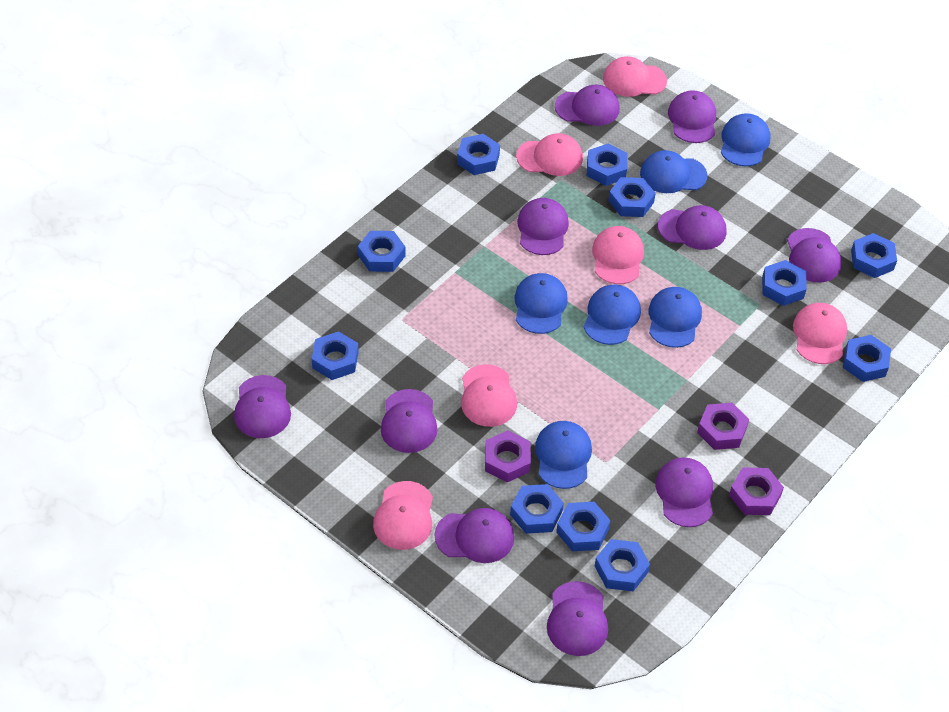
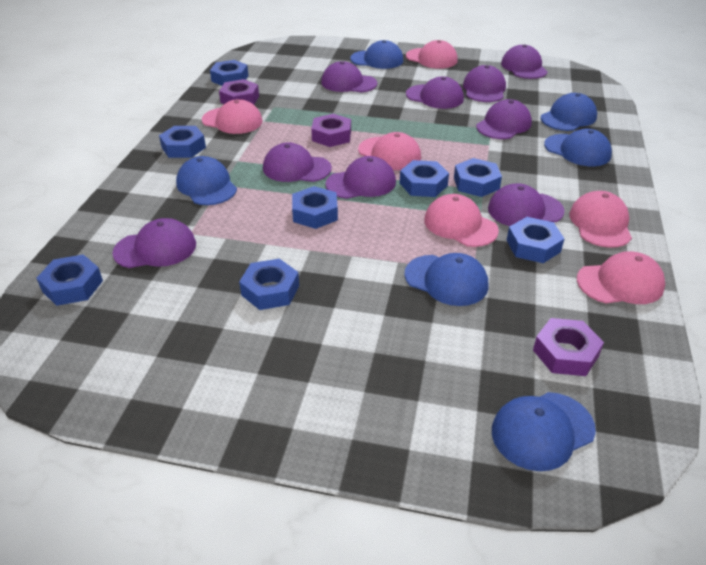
blue nut: 11 -> 8
purple cap: 10 -> 9

